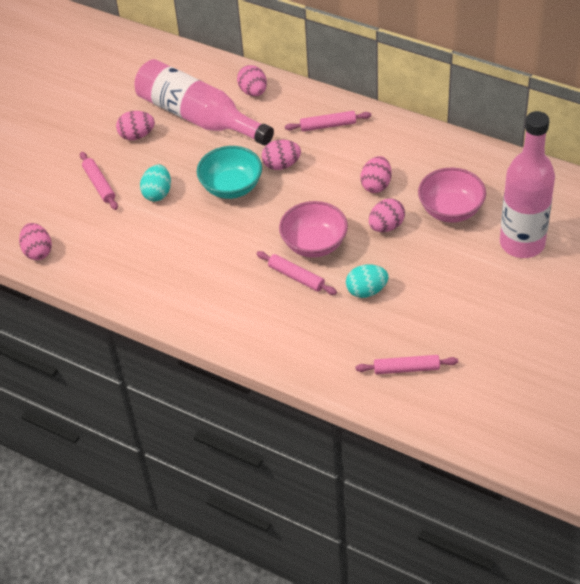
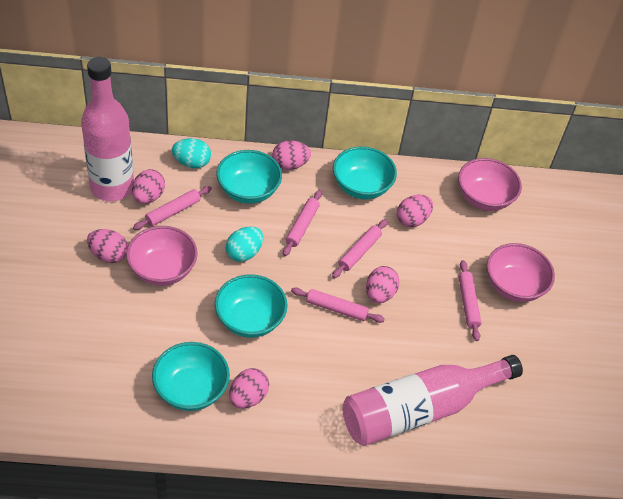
pink bowl: 2 -> 3
pink rolling pin: 4 -> 5
turquoise bowl: 1 -> 4

